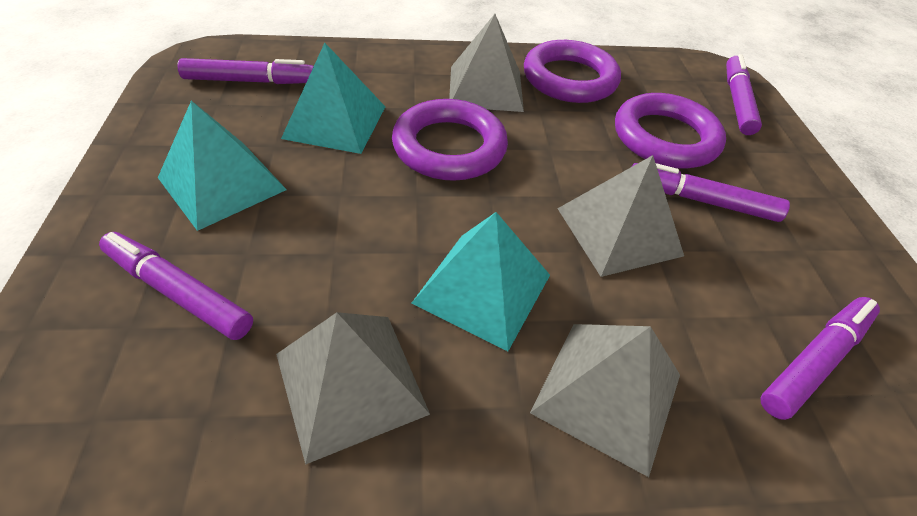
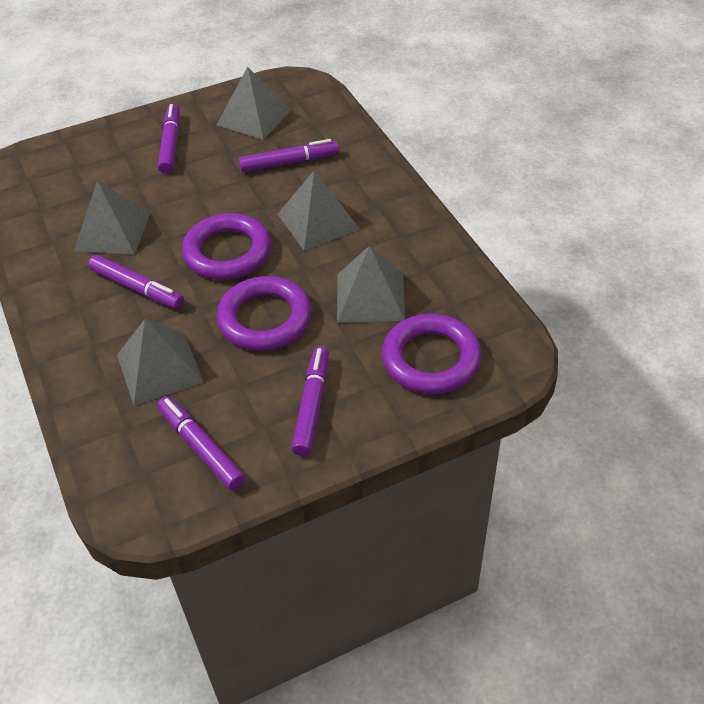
grey pyramid: 4 -> 5
turquoise pyramid: 3 -> 0

